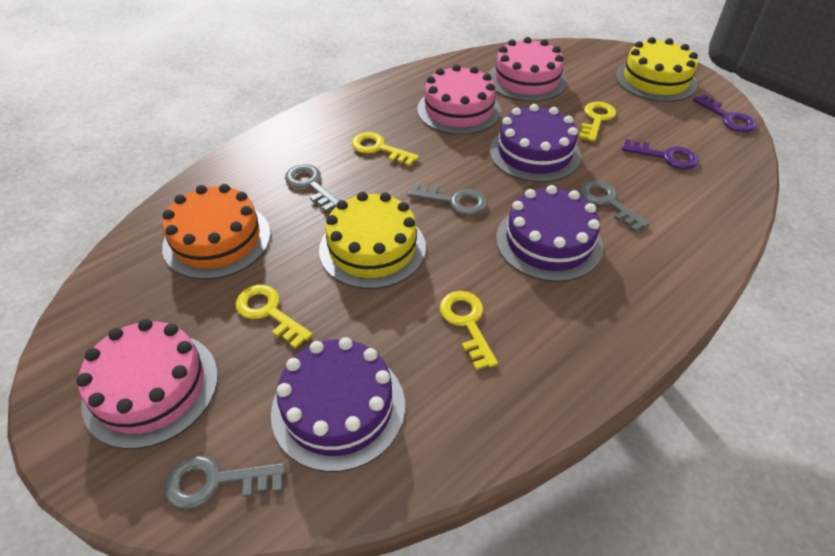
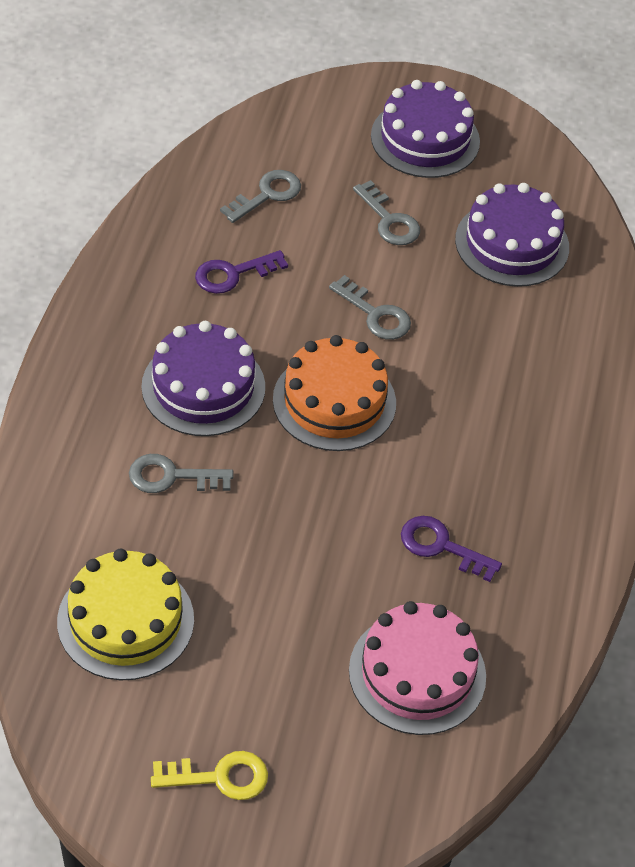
pink cake: 3 -> 1
yellow cake: 2 -> 1
yellow key: 4 -> 1

